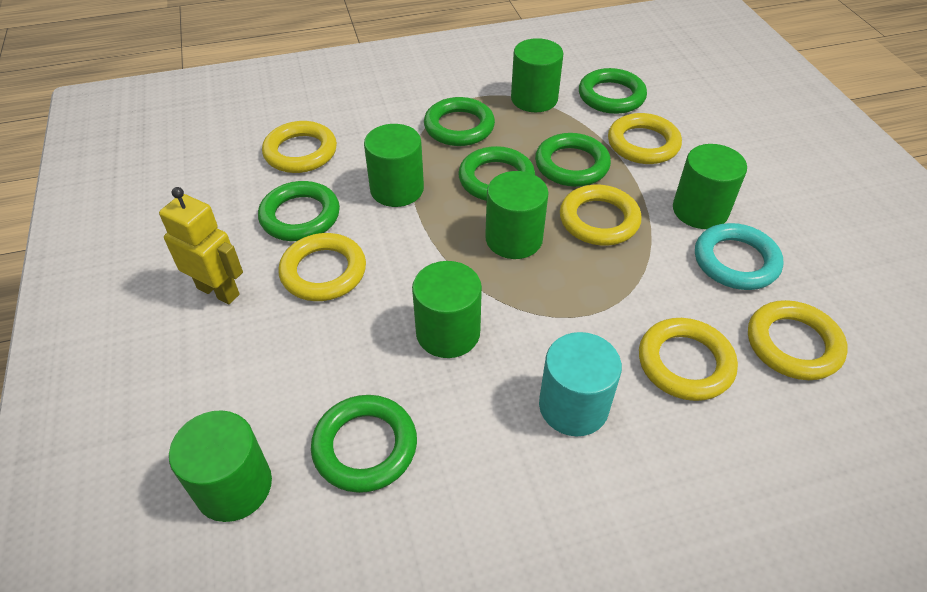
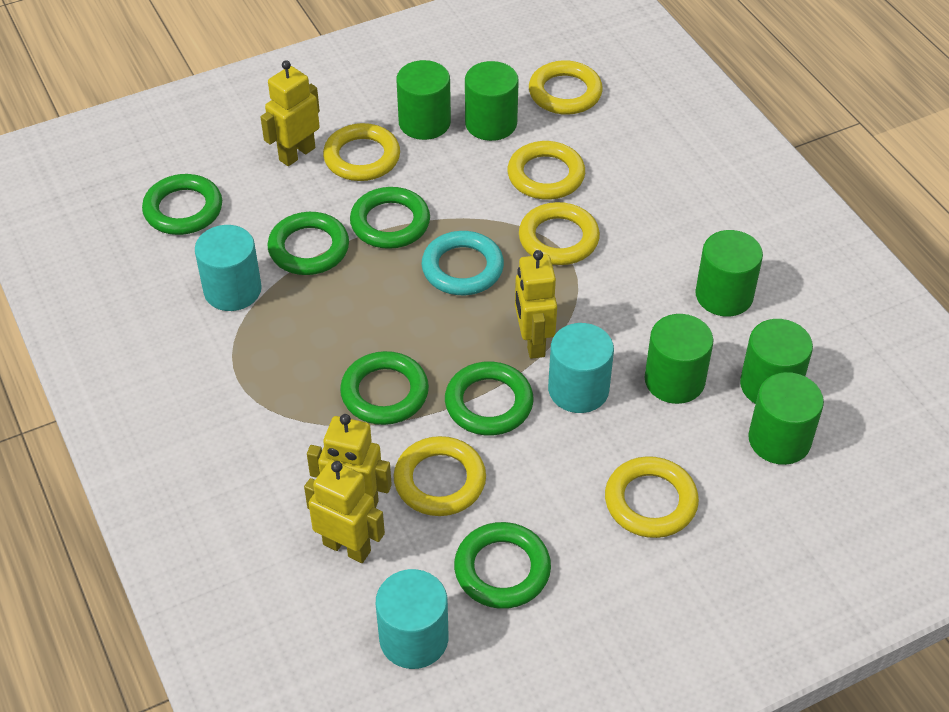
turquoise cylinder: 1 -> 3
yellow robot: 1 -> 4

